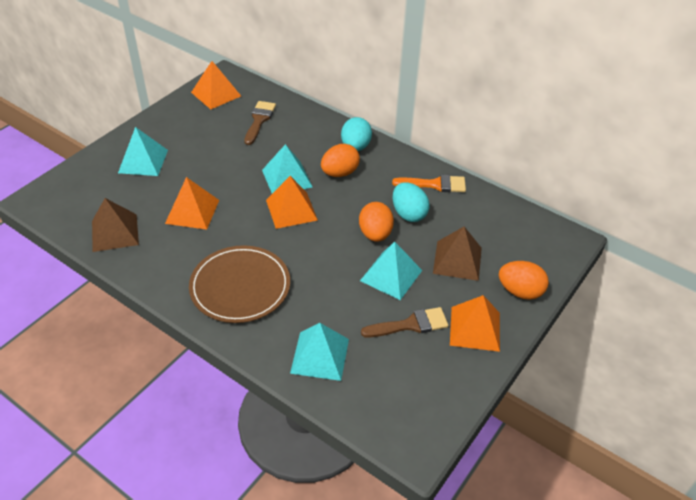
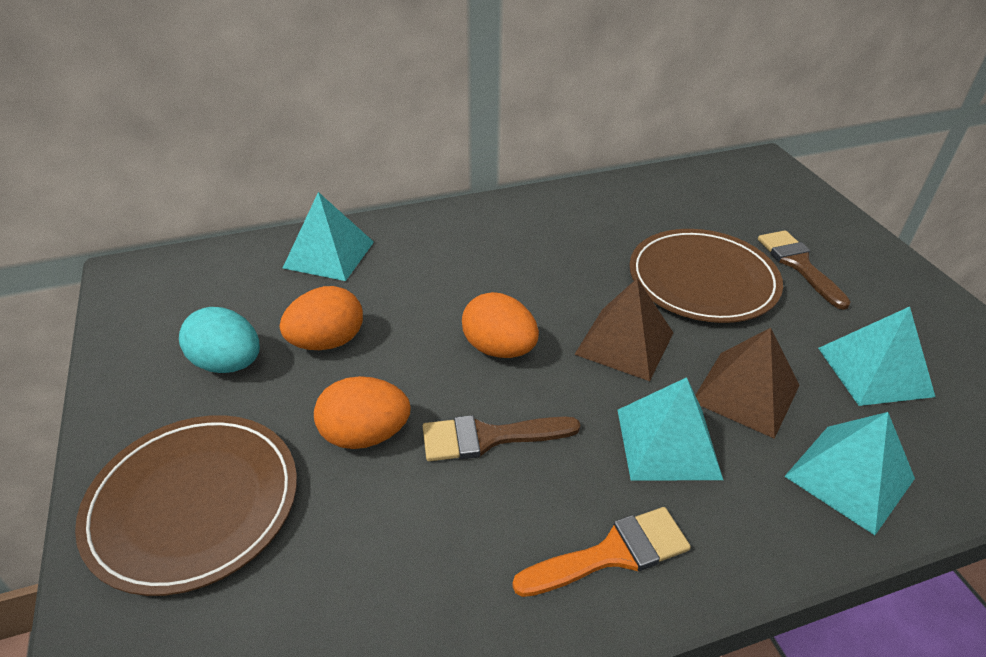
brown plate: 1 -> 2
orange pyramid: 4 -> 0
turquoise egg: 2 -> 1

